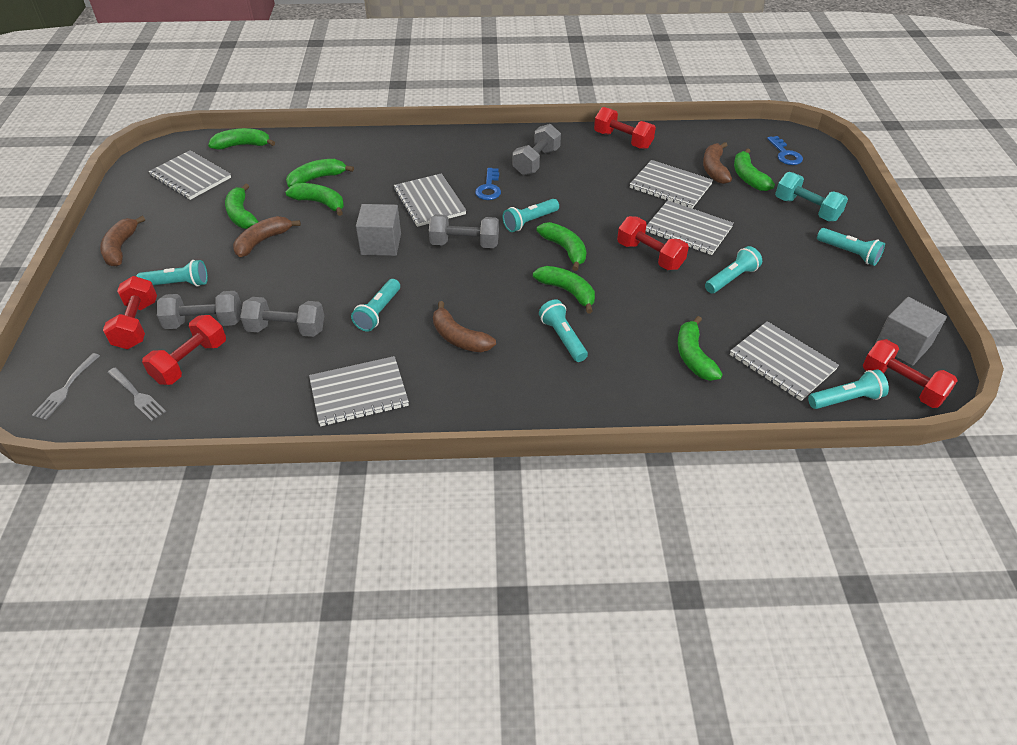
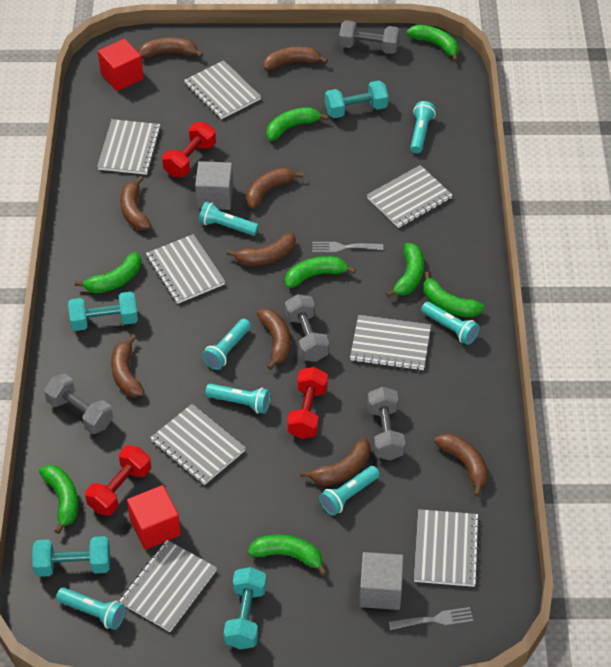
blue key: 2 -> 0
brown banana: 4 -> 9
grey notebook: 6 -> 8
red cube: 0 -> 2
red dumbbell: 5 -> 3
turquoise dumbbell: 1 -> 4

